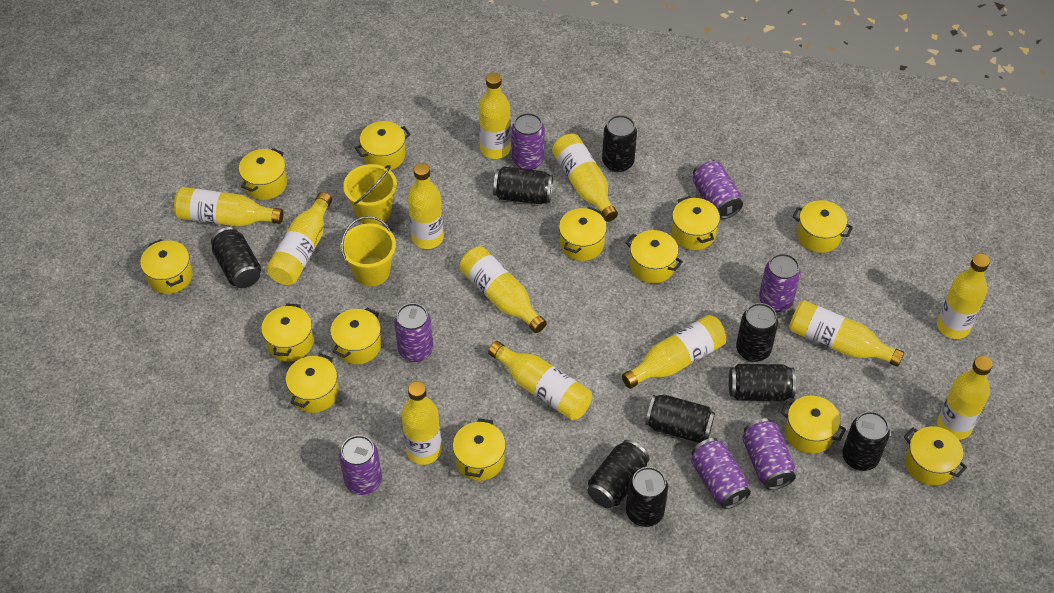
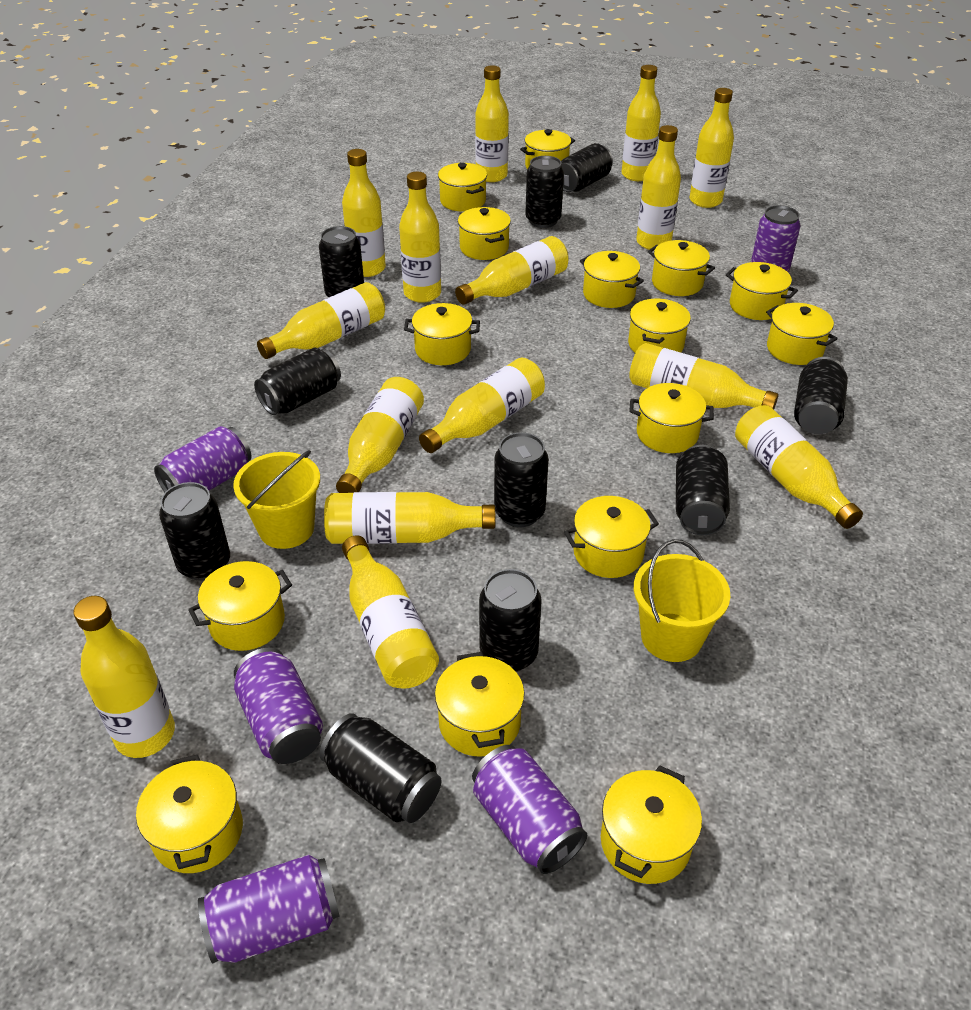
black can: 9 -> 10
purple can: 7 -> 5
yellow bottle: 12 -> 15
yellow pot: 13 -> 15

